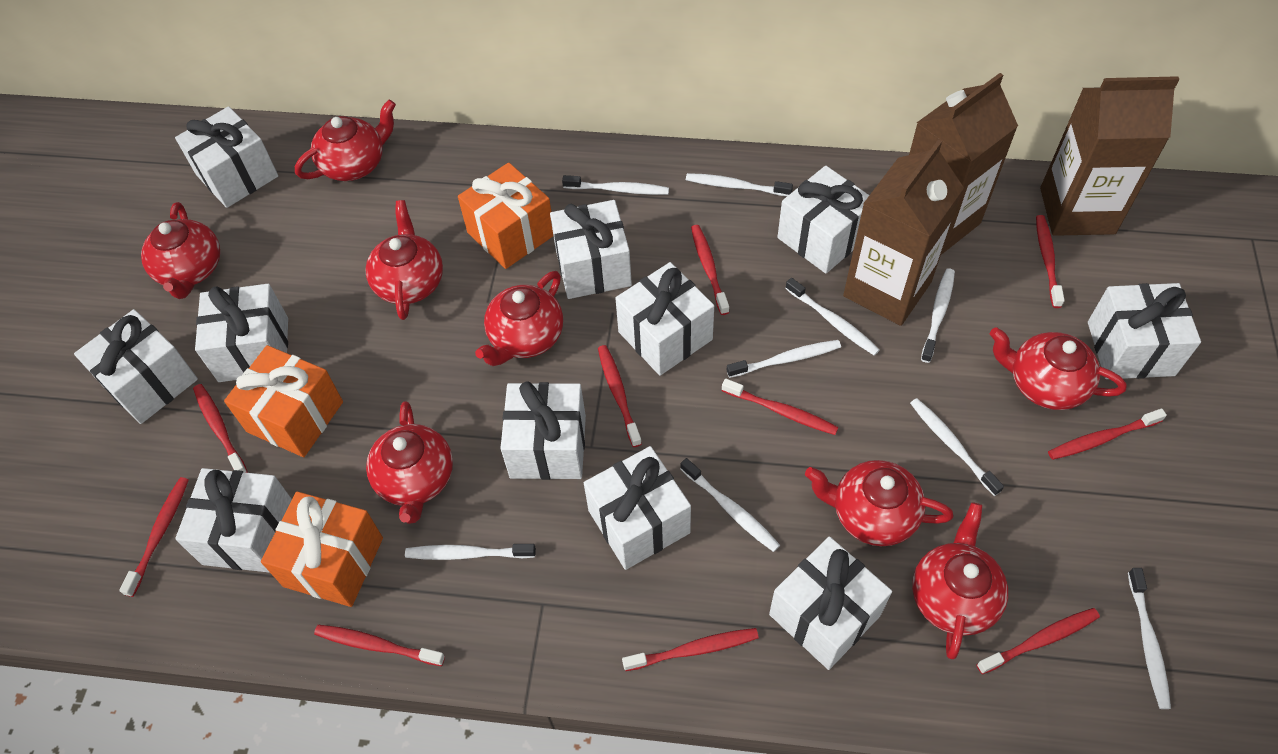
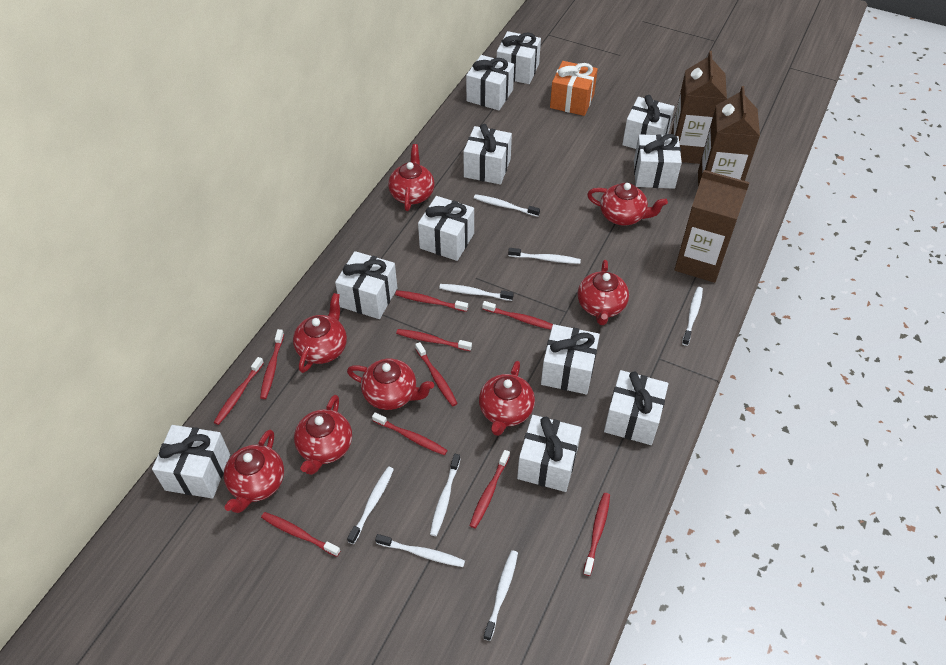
orange gift: 3 -> 1
white toothbrush: 9 -> 8

